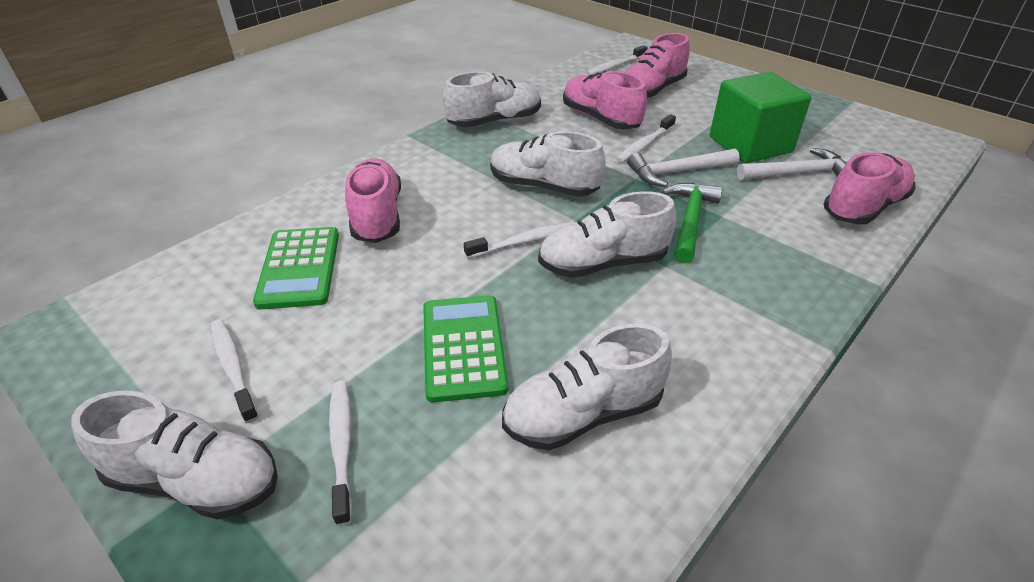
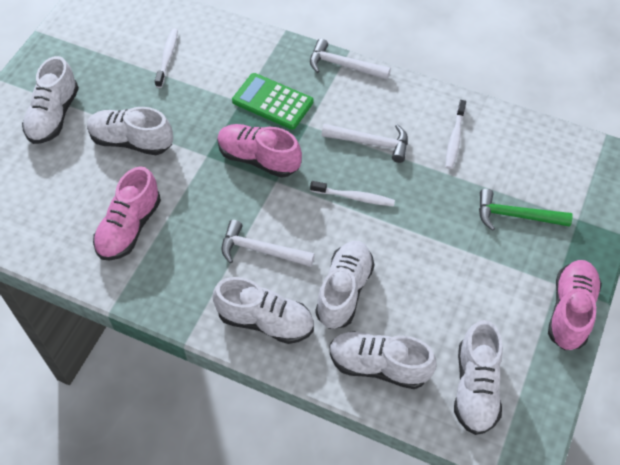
green calculator: 2 -> 1
green cube: 1 -> 0
pink shoe: 4 -> 3
white hammer: 2 -> 3
white shoe: 5 -> 6
white toothbrush: 5 -> 3

